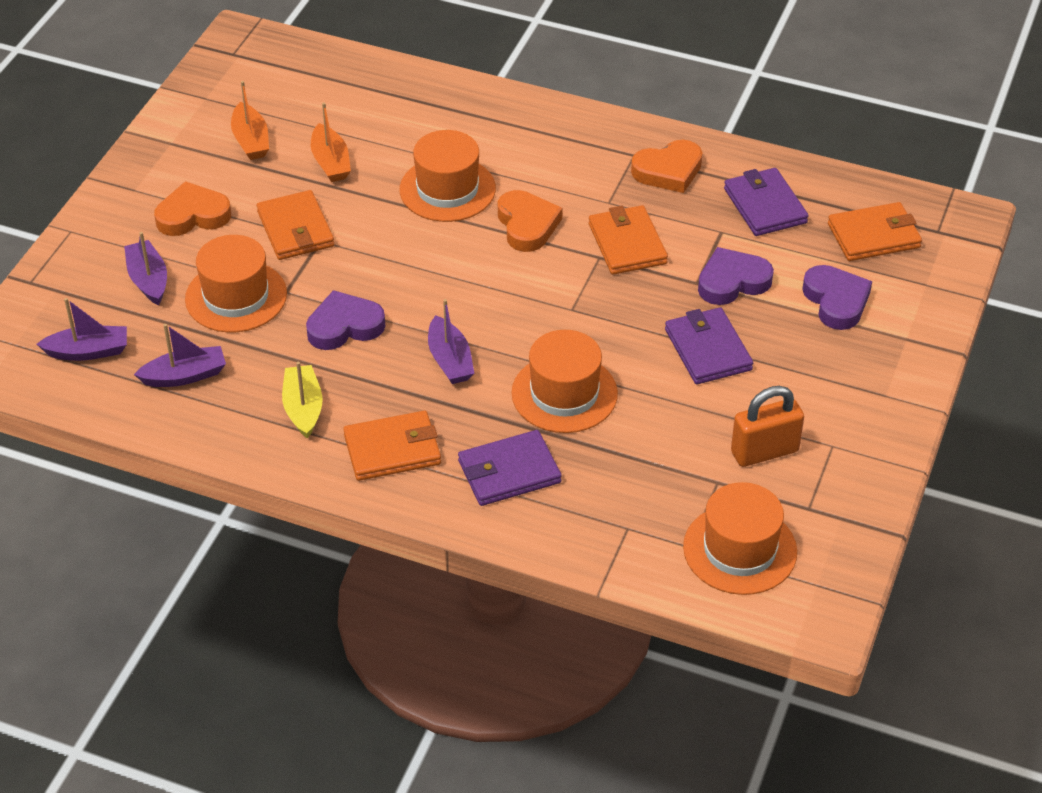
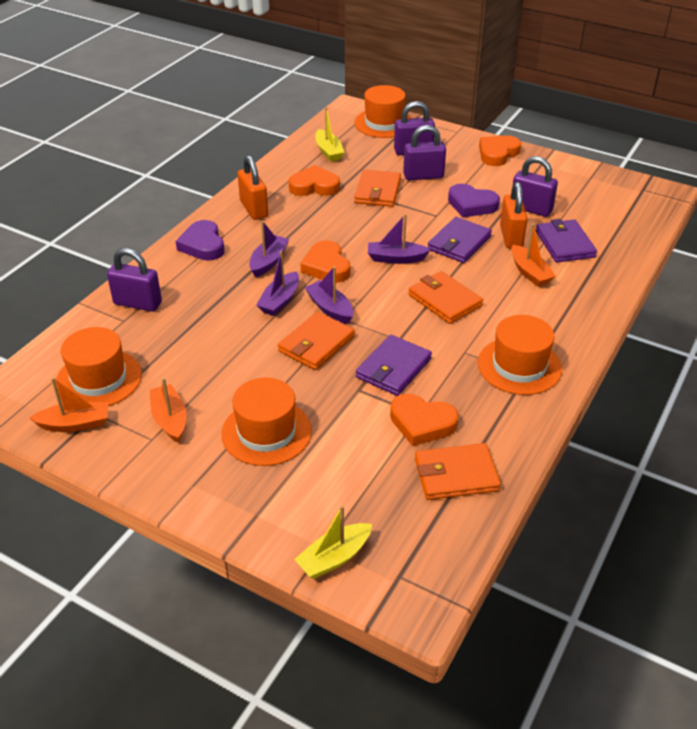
orange boat: 2 -> 3
orange heart: 3 -> 4
orange padlock: 1 -> 2
purple heart: 3 -> 2
purple padlock: 0 -> 4
yellow boat: 1 -> 2

